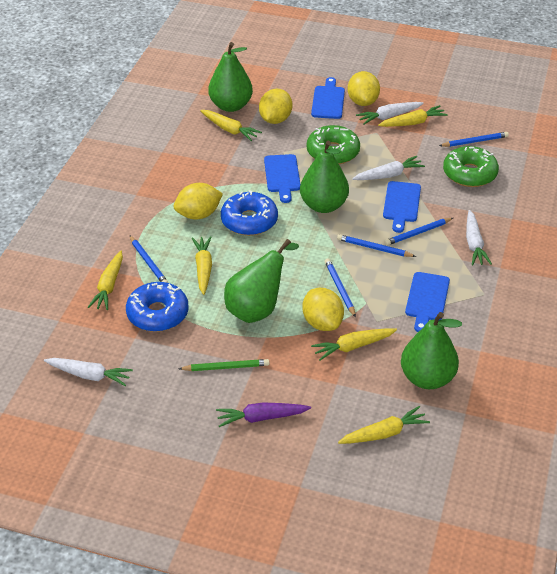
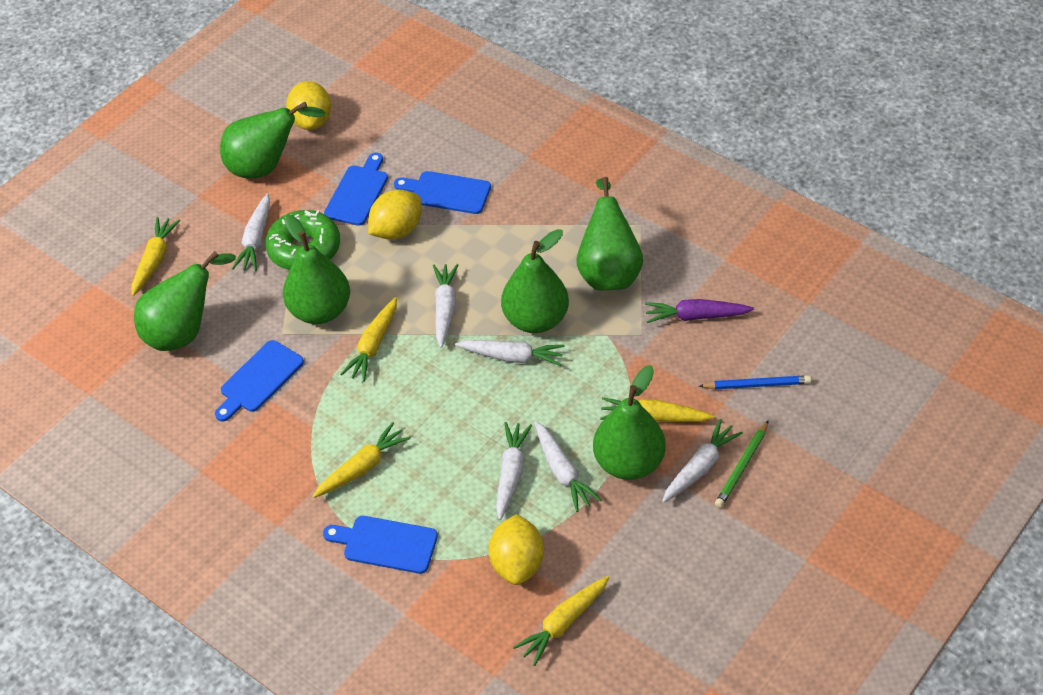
blue donut: 2 -> 0
blue pencil: 5 -> 1
green donut: 2 -> 1
green pear: 4 -> 6
white carrot: 4 -> 6
yellow carrot: 6 -> 5
yellow lemon: 4 -> 3

